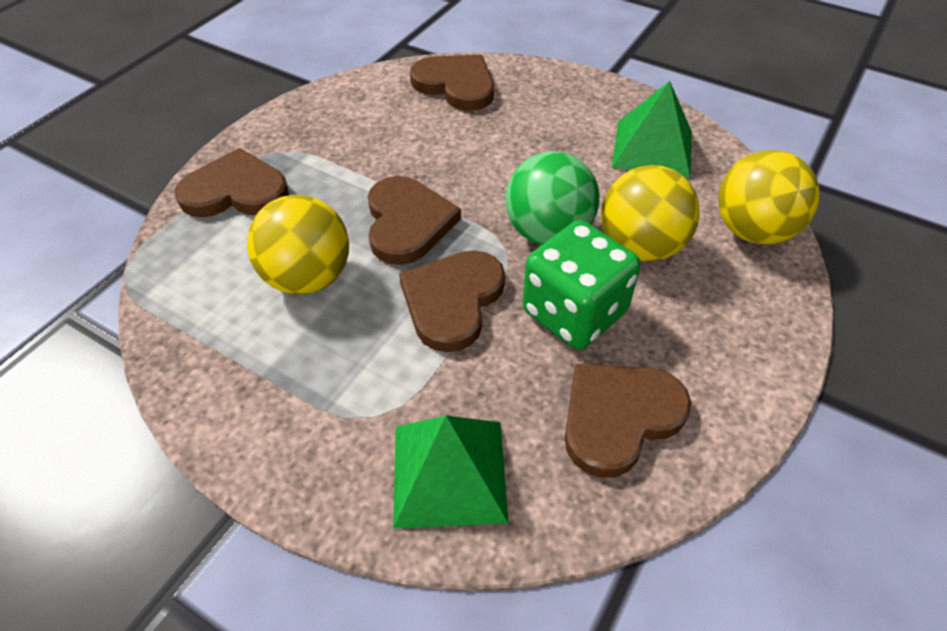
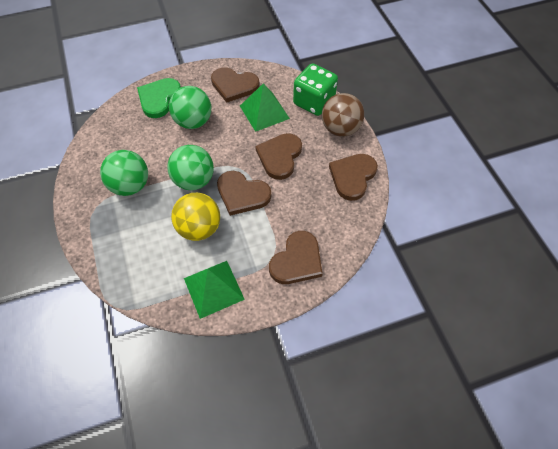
brown ball: 0 -> 1
green ball: 1 -> 3
green heart: 0 -> 1
yellow ball: 3 -> 1

